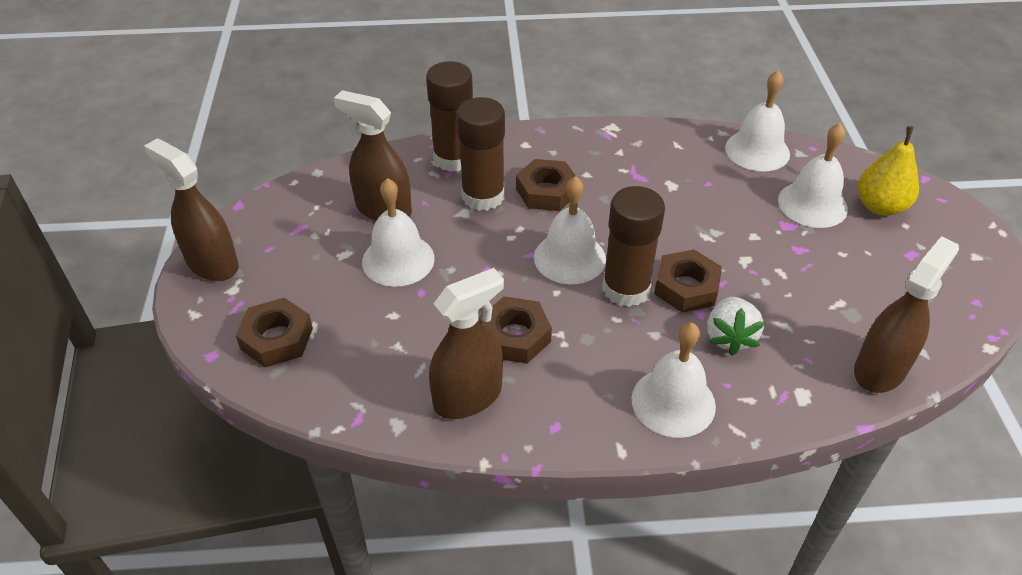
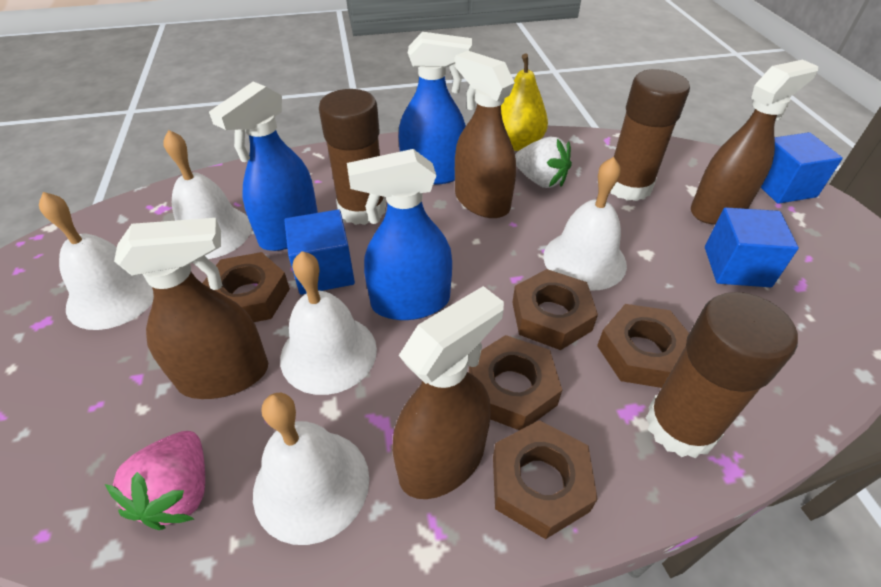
blue cube: 0 -> 3
blue spray bottle: 0 -> 3
brown nut: 4 -> 5
pink strawberry: 0 -> 1

